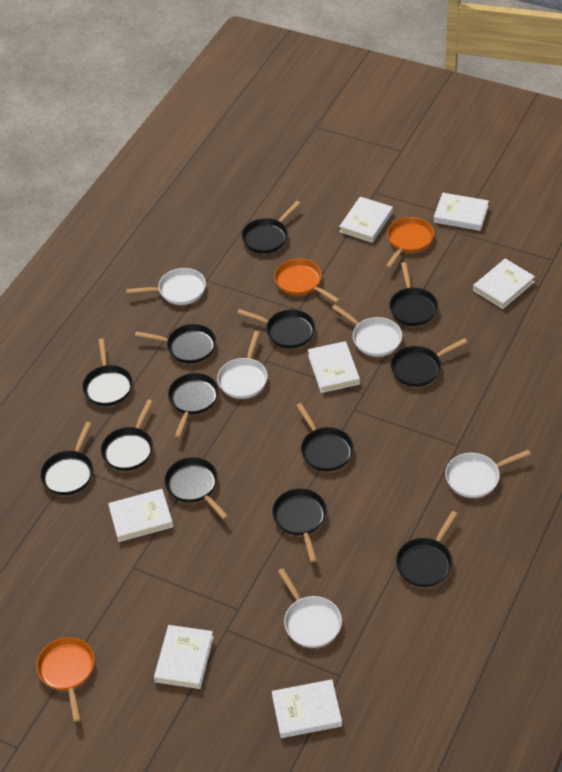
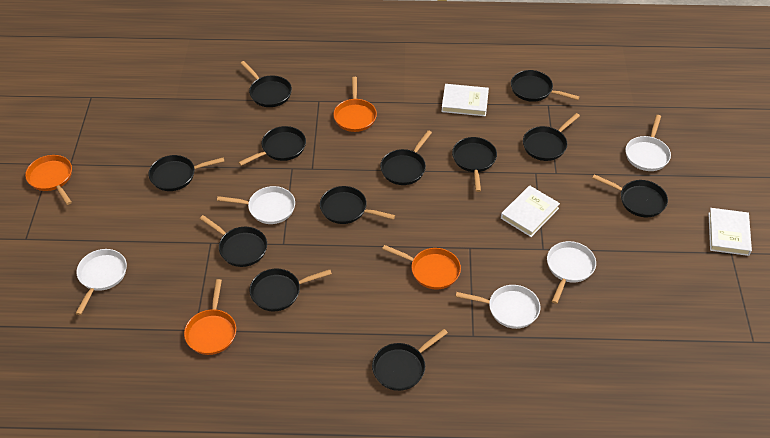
black pan: 13 -> 12
orange pan: 3 -> 4
white book: 7 -> 3

